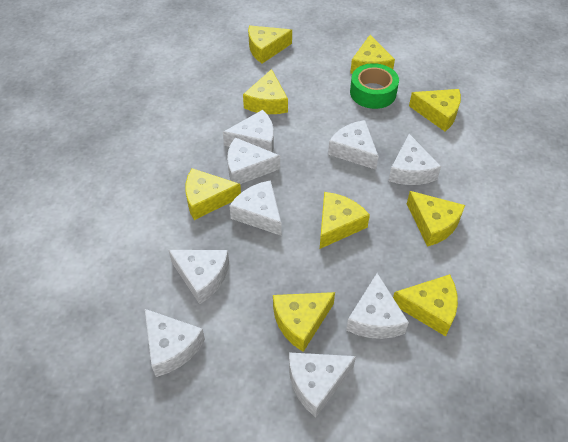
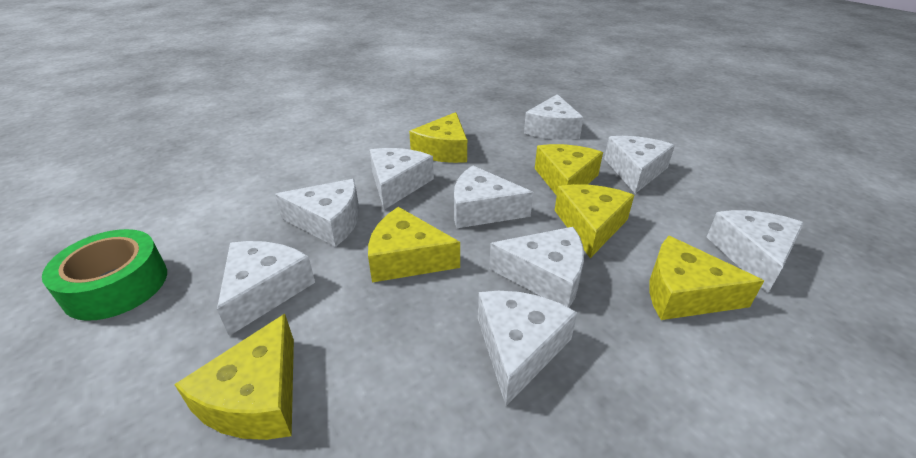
yellow cheese: 9 -> 6

